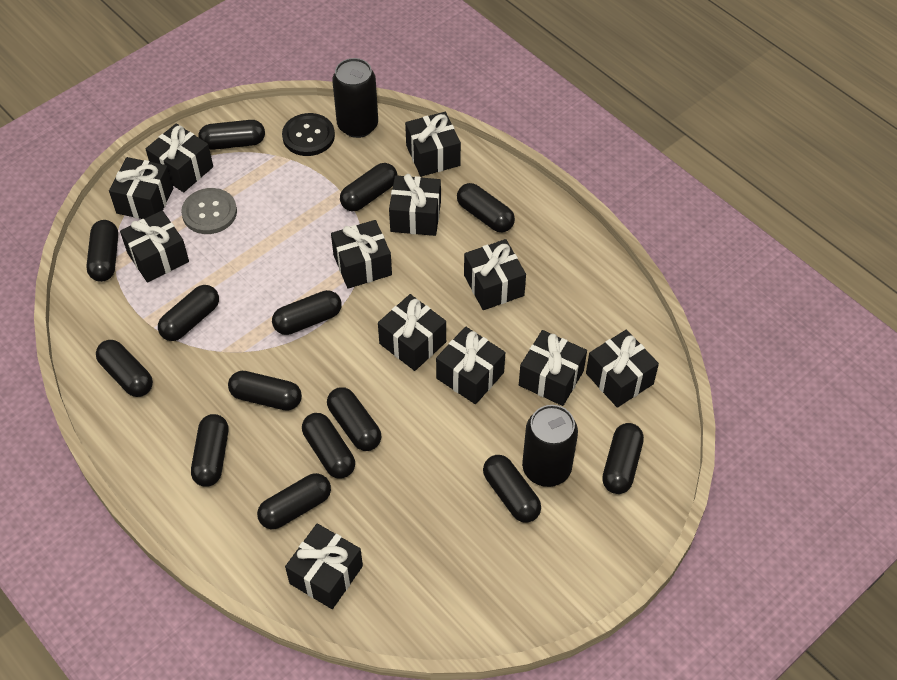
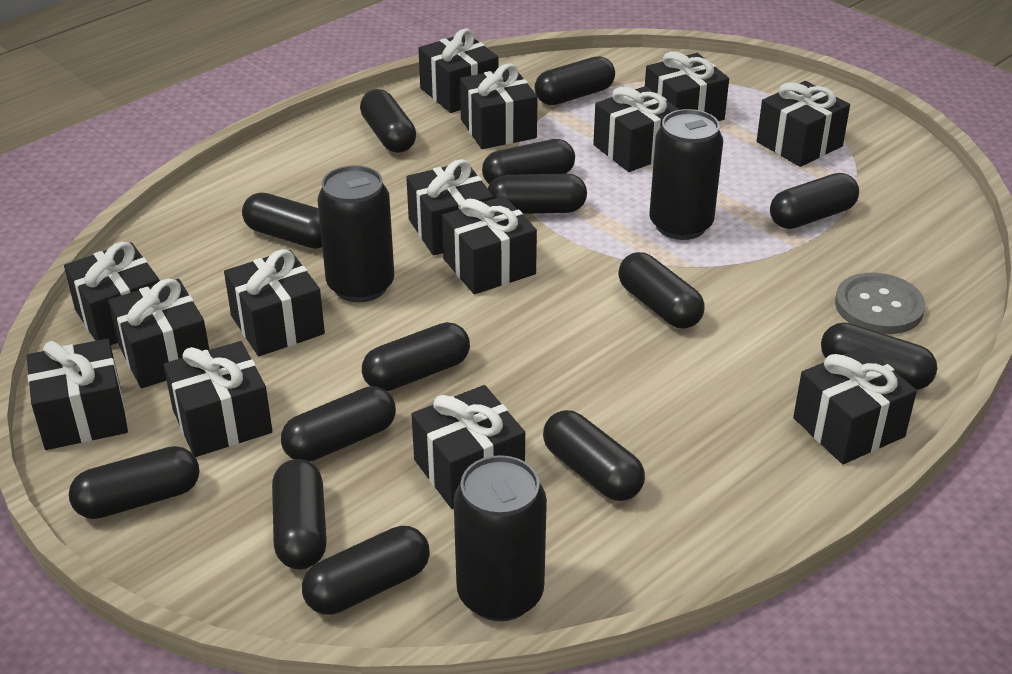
black button: 1 -> 0
black can: 2 -> 3
black gift: 12 -> 14

